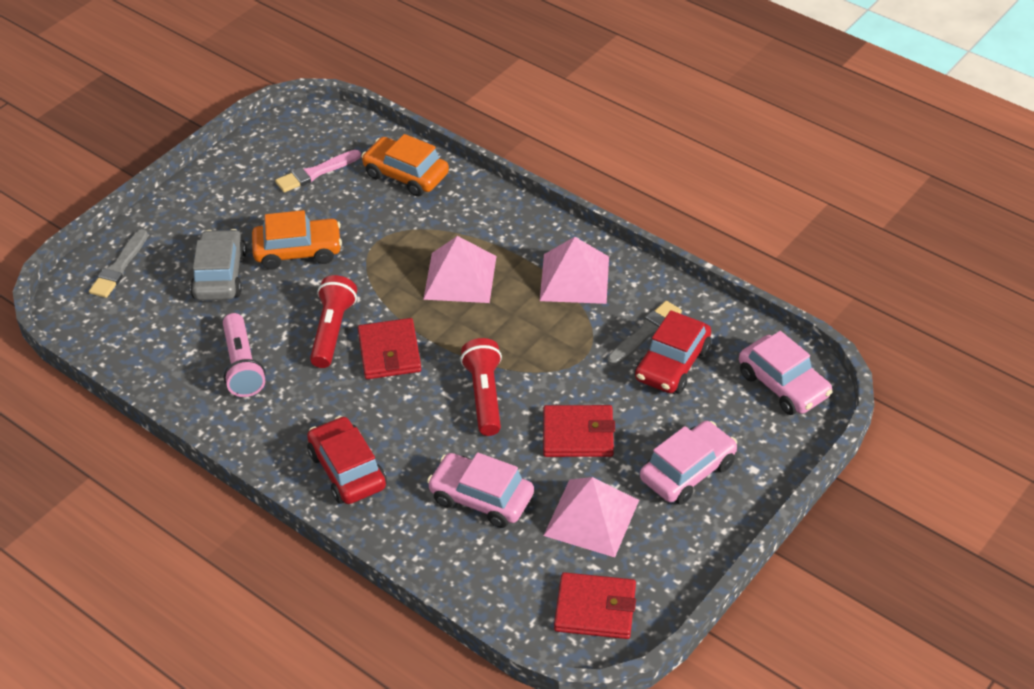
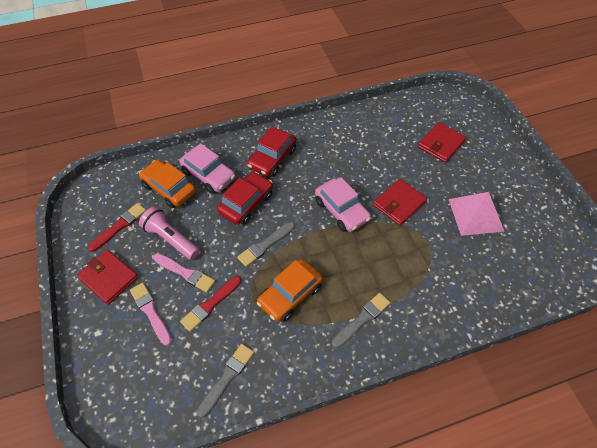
grey brush: 2 -> 3
grey car: 1 -> 0
pink brush: 1 -> 2
pink car: 3 -> 2
pink pyramid: 3 -> 1
red brush: 0 -> 2
red flashlight: 2 -> 0

